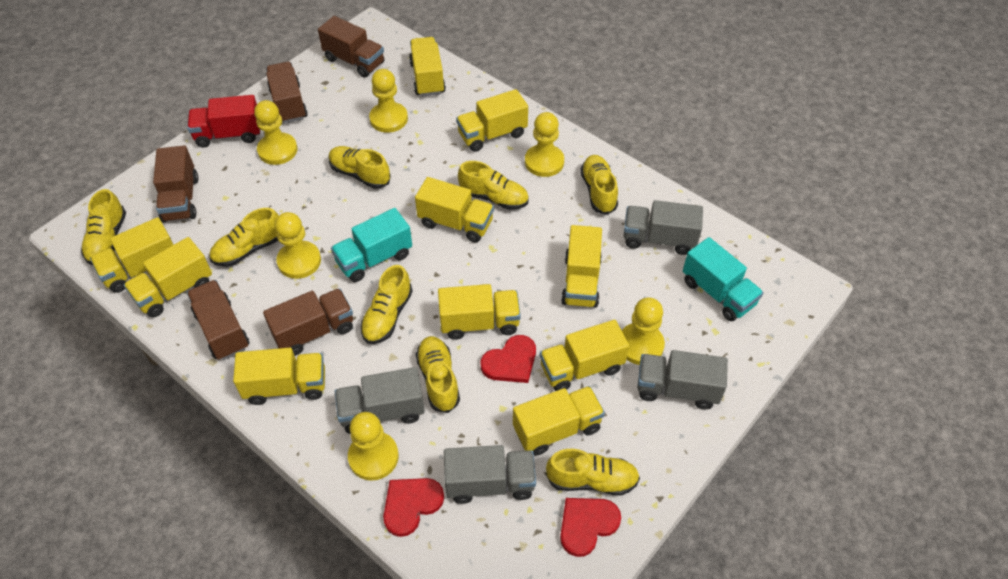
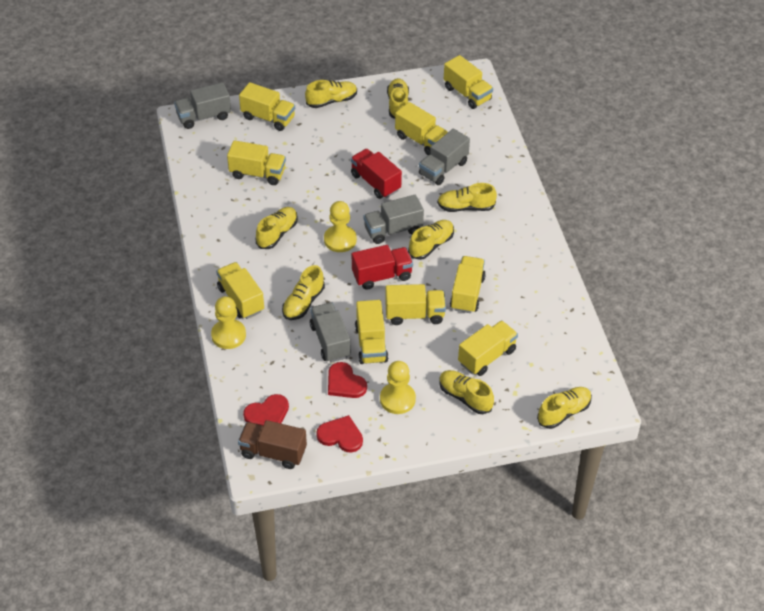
brown truck: 5 -> 1
red truck: 1 -> 2
turquoise truck: 2 -> 0
yellow pawn: 6 -> 3
yellow truck: 10 -> 9

